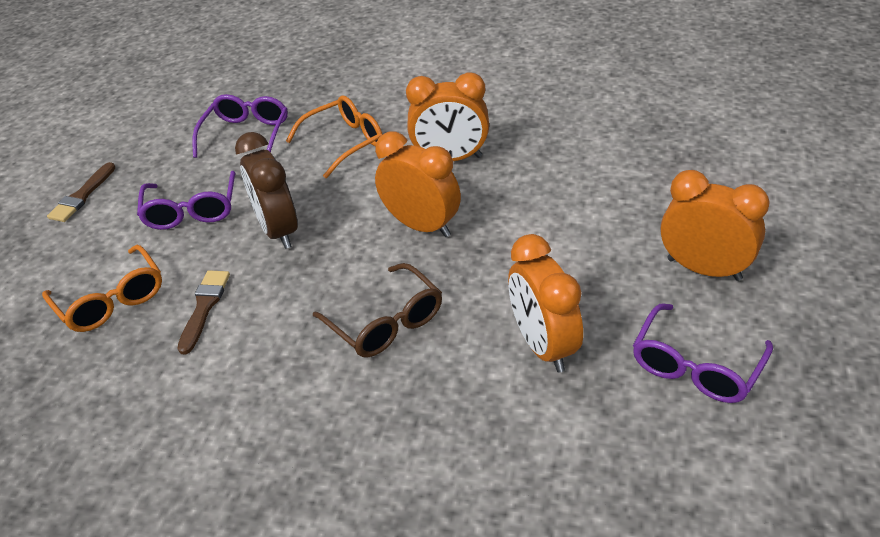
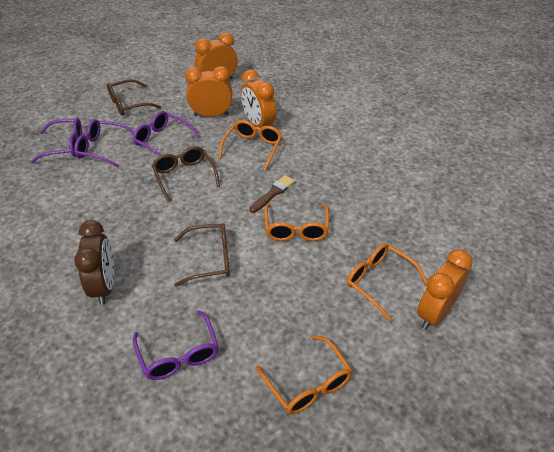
brown brush: 2 -> 1
brown glasses: 1 -> 3
orange glasses: 2 -> 4
purple glasses: 3 -> 4

